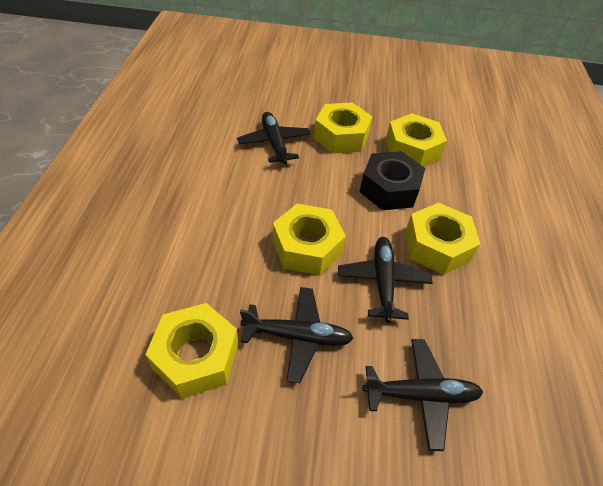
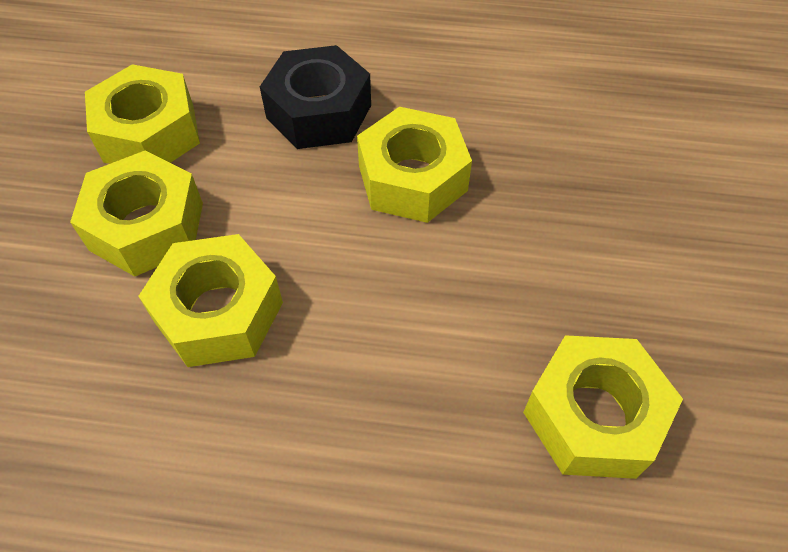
black plane: 4 -> 0

